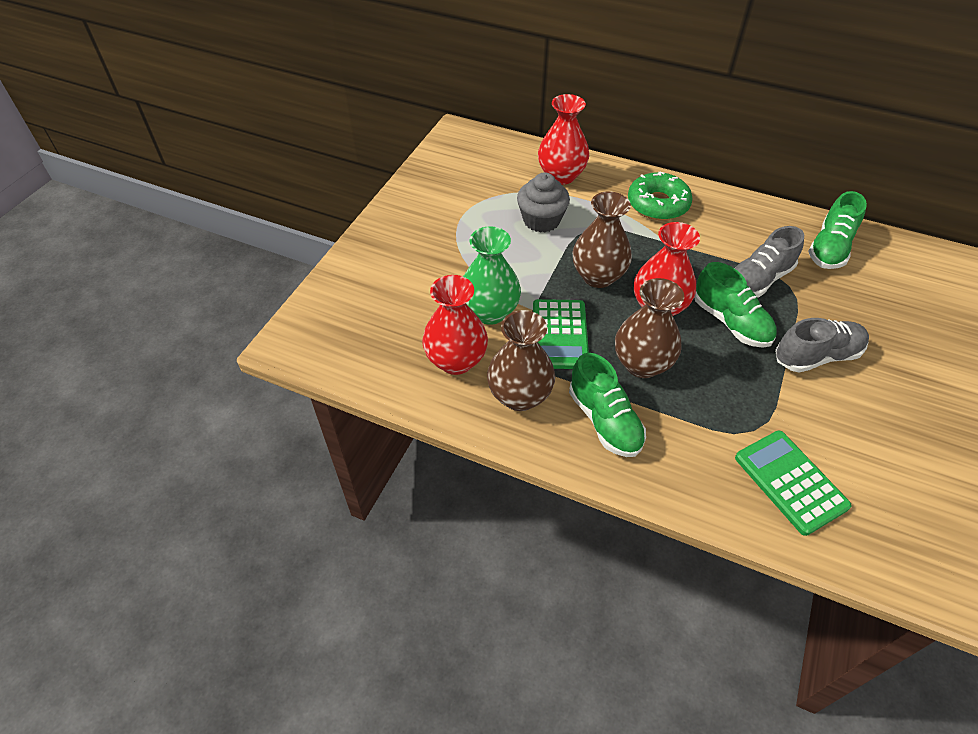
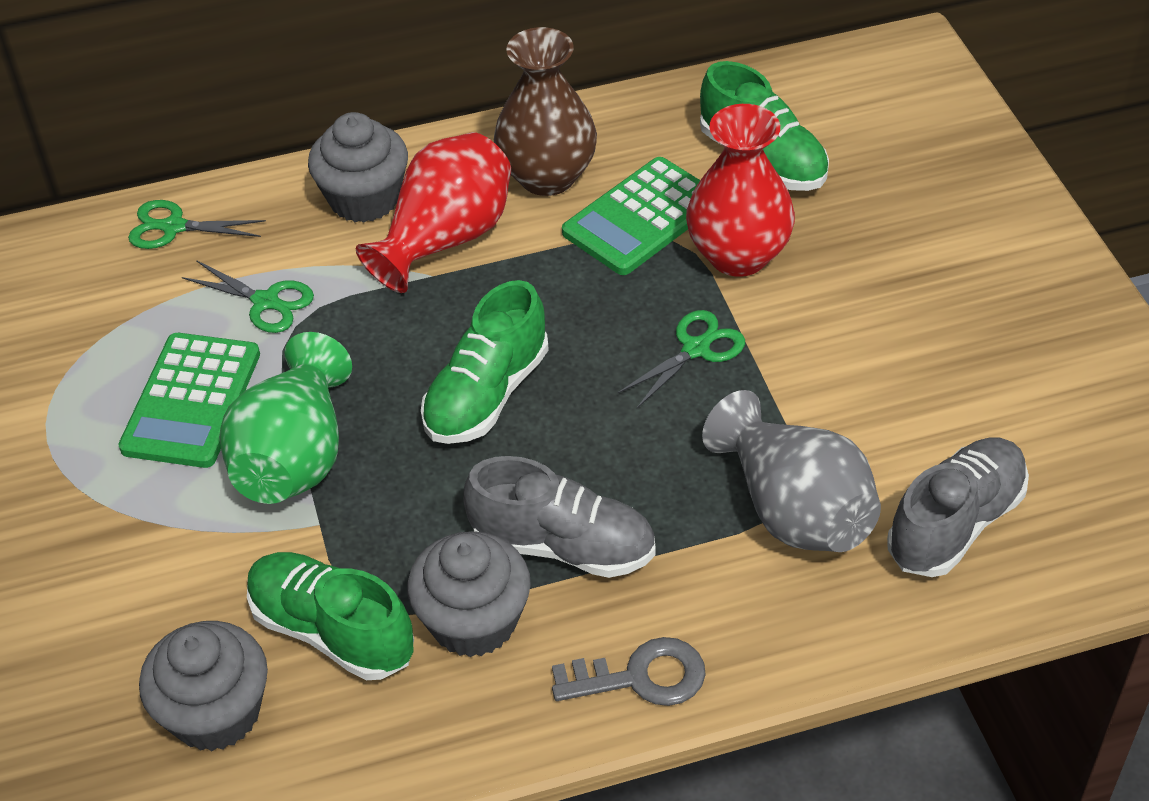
brown vase: 3 -> 1
green donut: 1 -> 0
green scissors: 0 -> 3
grey cupcake: 1 -> 3
grey key: 0 -> 1
grey vase: 0 -> 1
red vase: 3 -> 2

